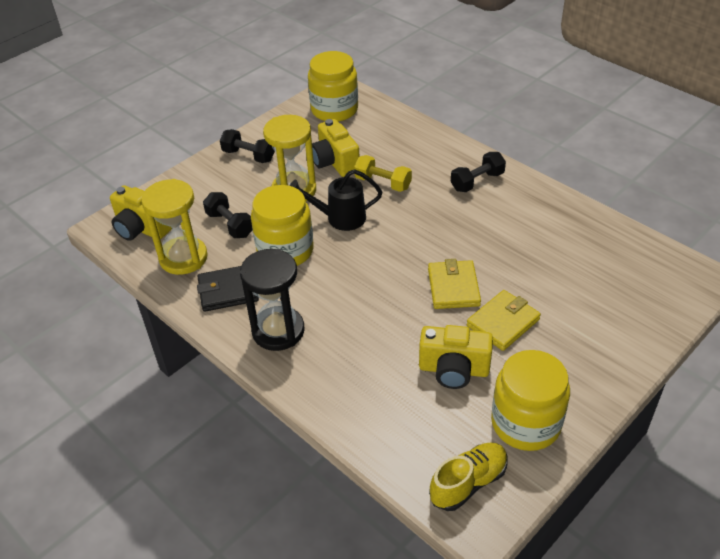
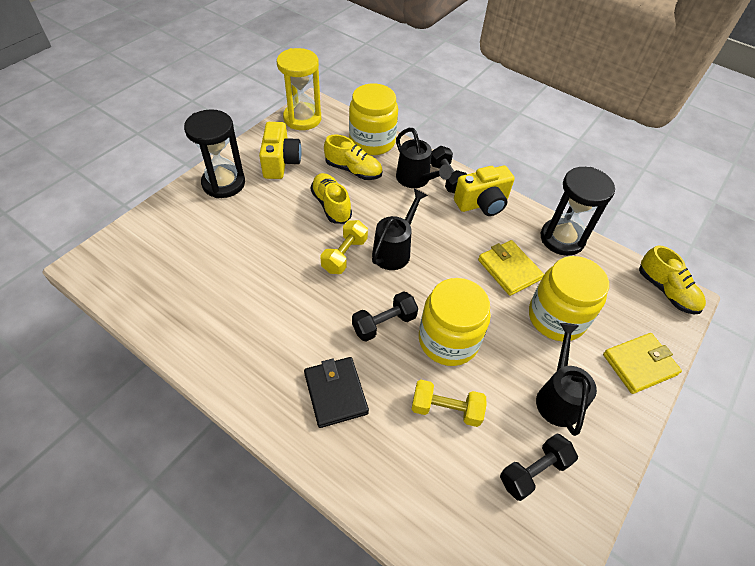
black hourglass: 1 -> 2
black watering can: 1 -> 3
yellow camera: 3 -> 2
yellow dumbbell: 1 -> 2
yellow hourglass: 2 -> 1
yellow shoe: 1 -> 3

